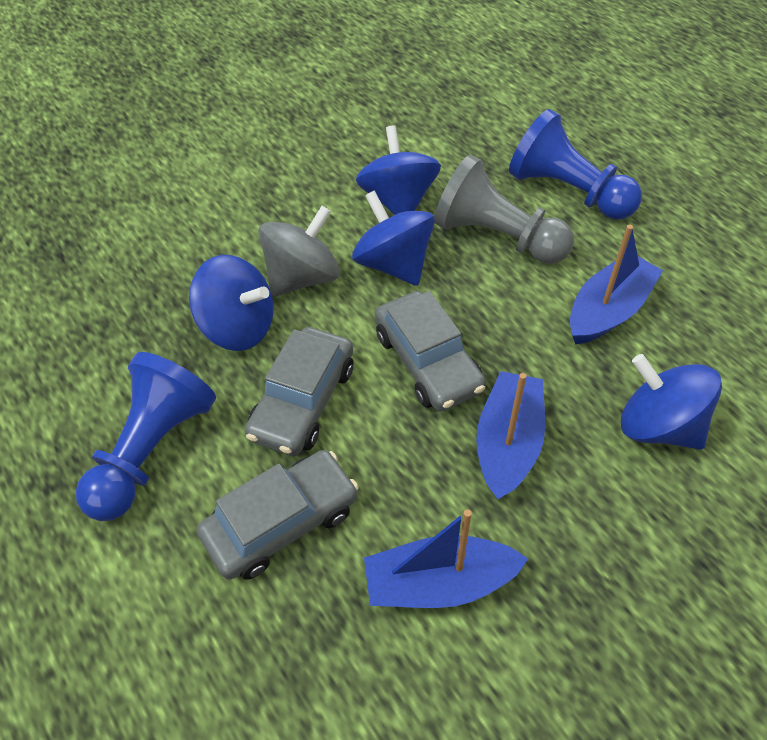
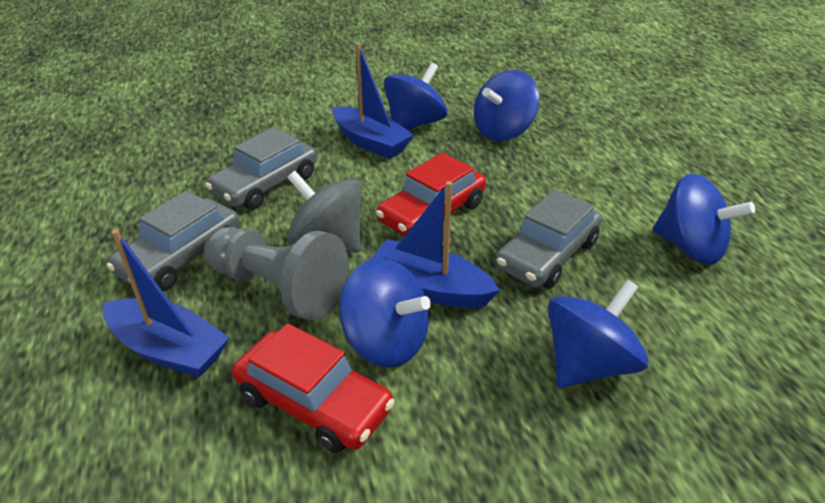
blue pawn: 2 -> 0
blue spinning top: 4 -> 5
red car: 0 -> 2

